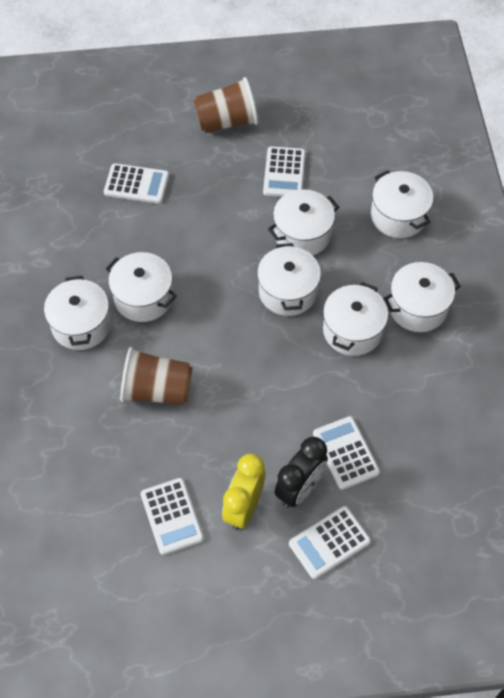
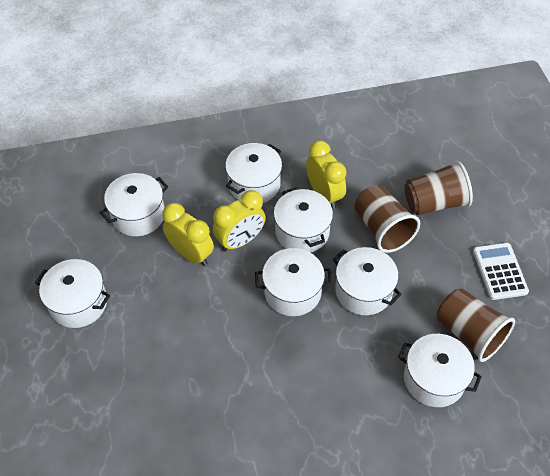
black clock: 1 -> 0
brown cup: 2 -> 3
white calculator: 5 -> 1
yellow clock: 1 -> 3

